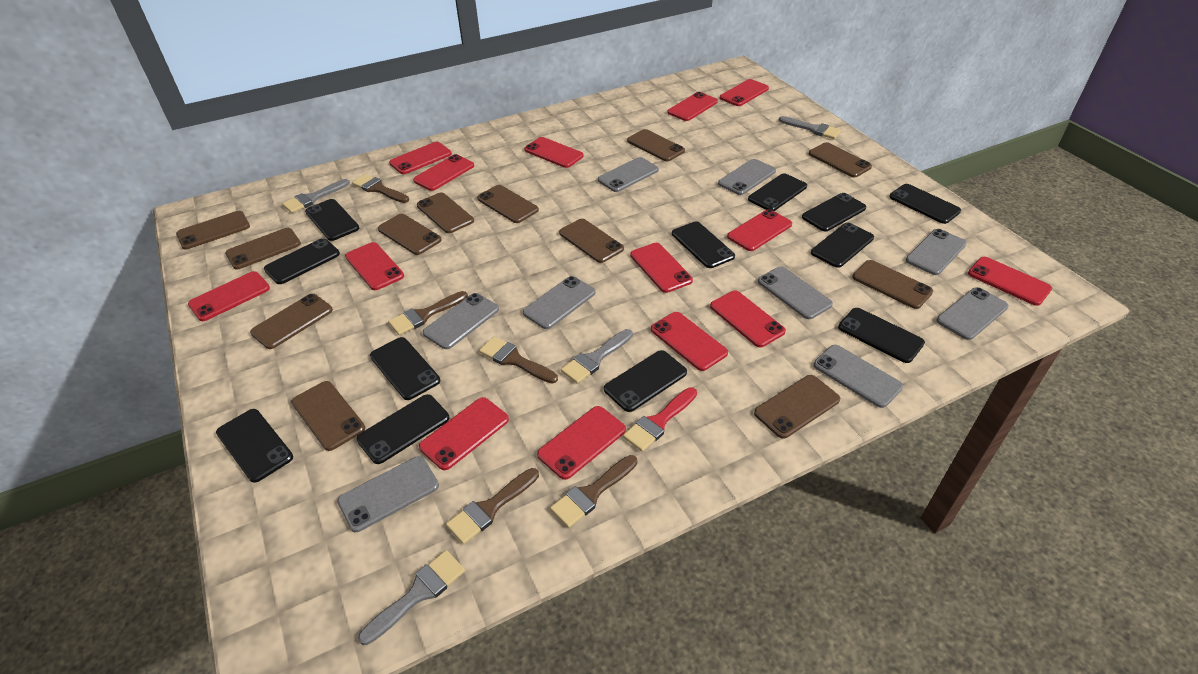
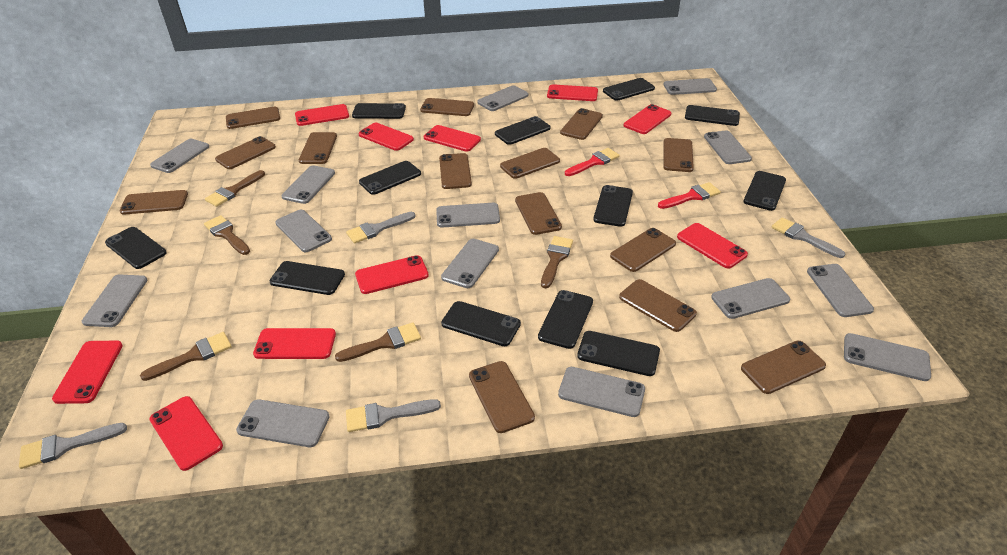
brown phone: 12 -> 14
grey phone: 9 -> 14
red brush: 1 -> 2
red phone: 14 -> 10

